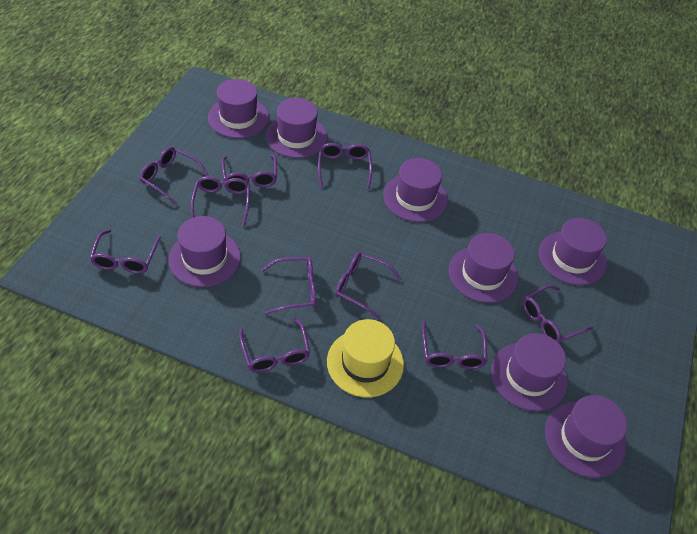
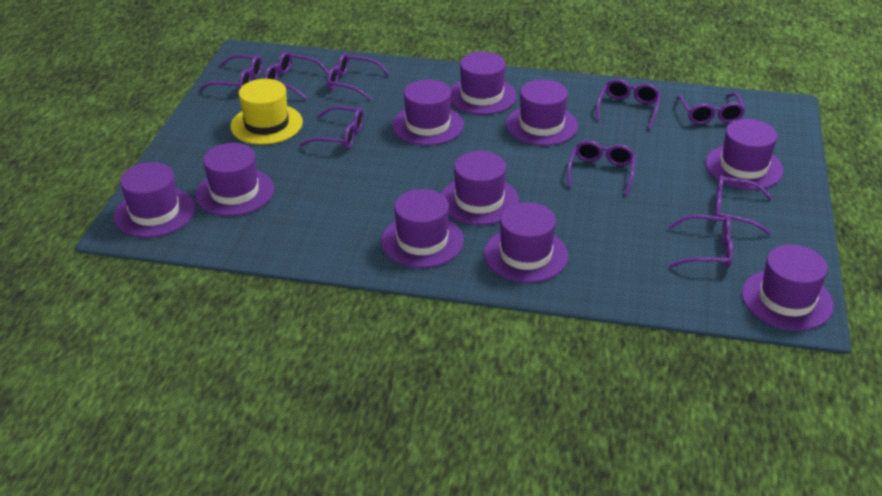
purple glasses: 10 -> 9
purple hat: 8 -> 10

